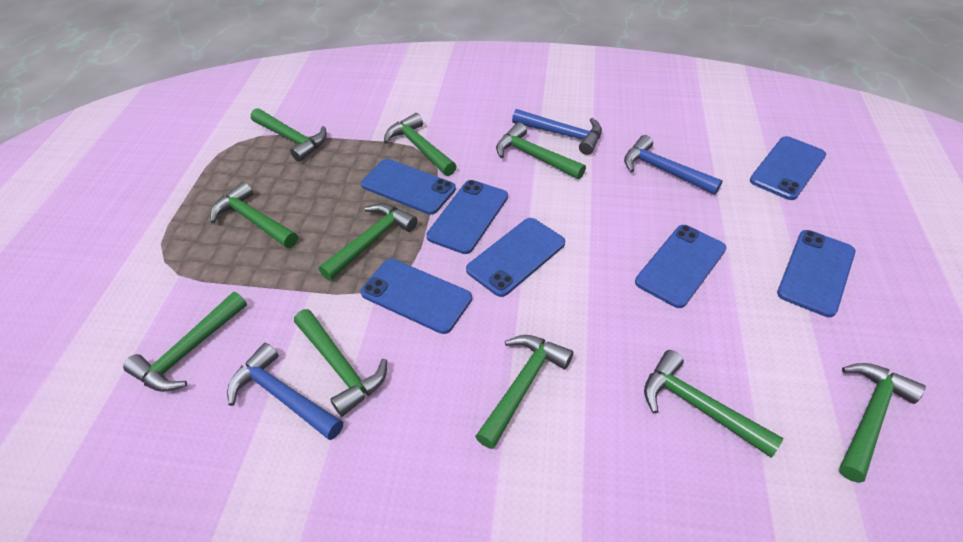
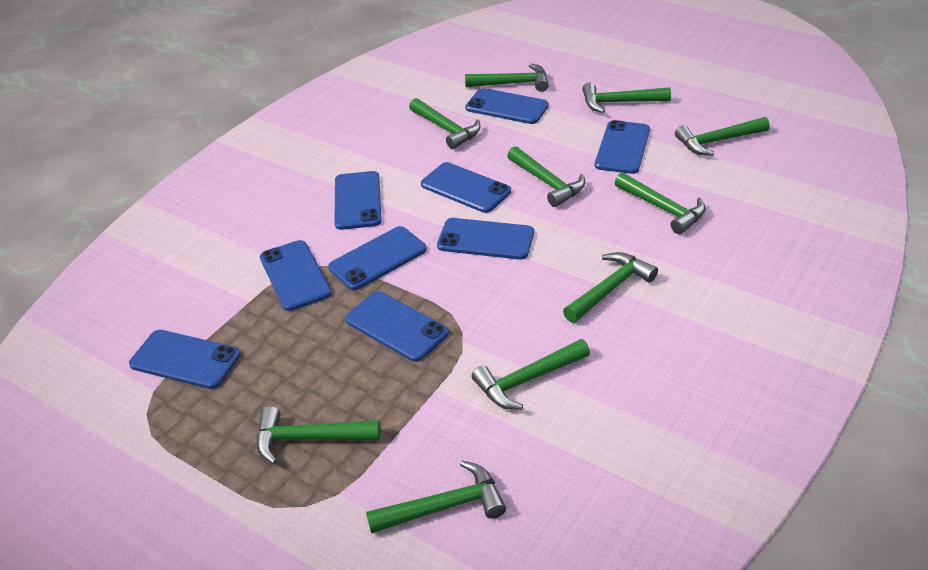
blue hammer: 3 -> 0
blue phone: 7 -> 9

